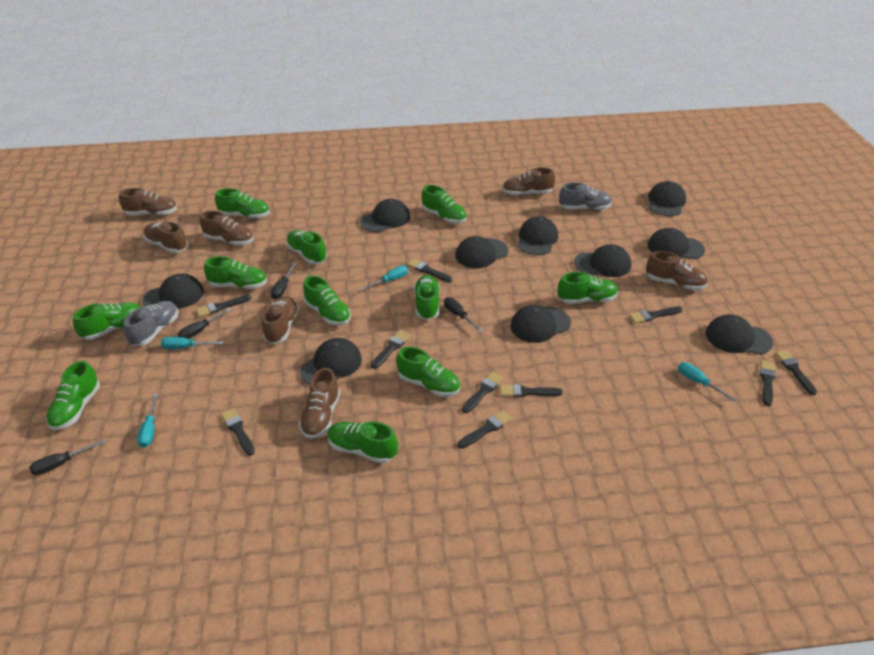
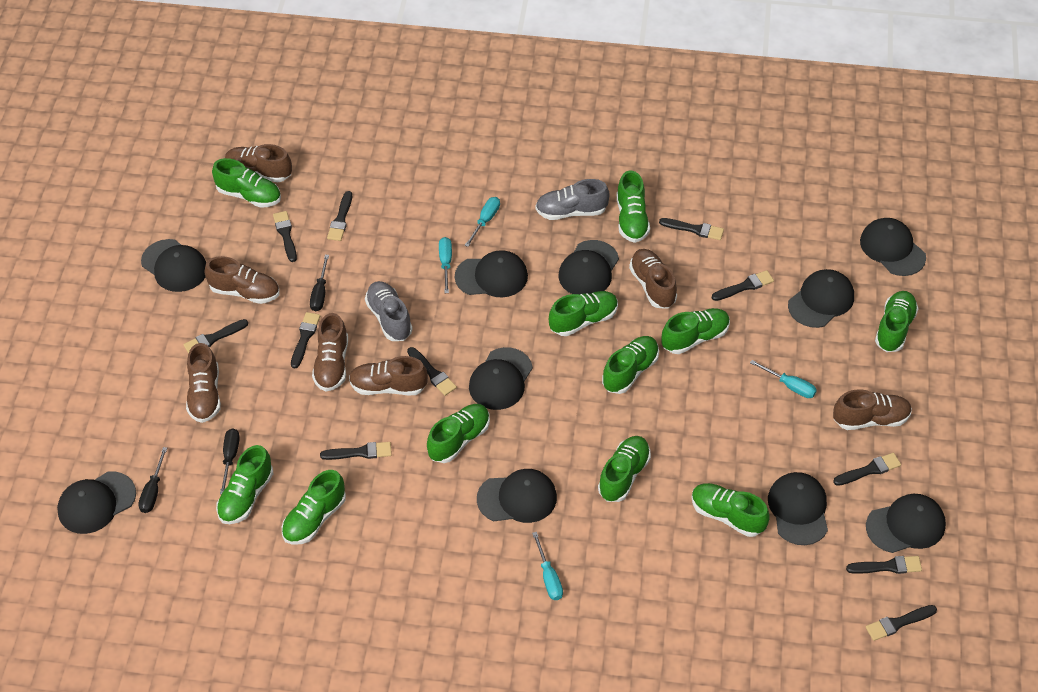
black brush: 10 -> 11
black screwdriver: 4 -> 3

